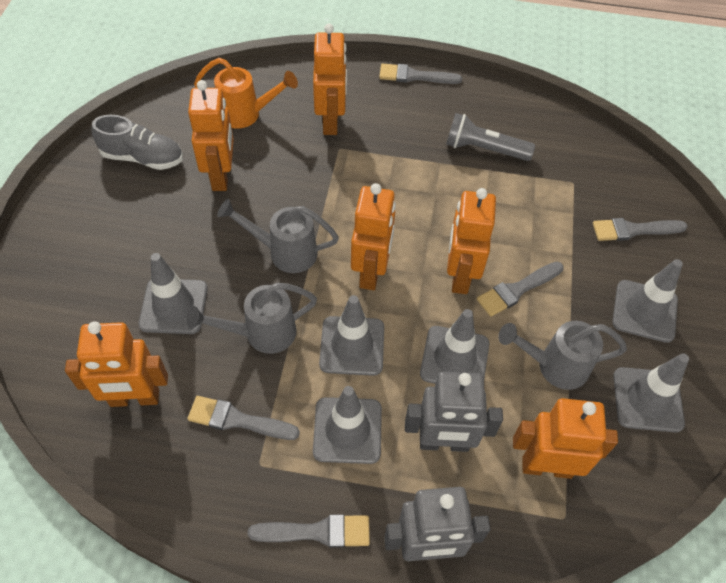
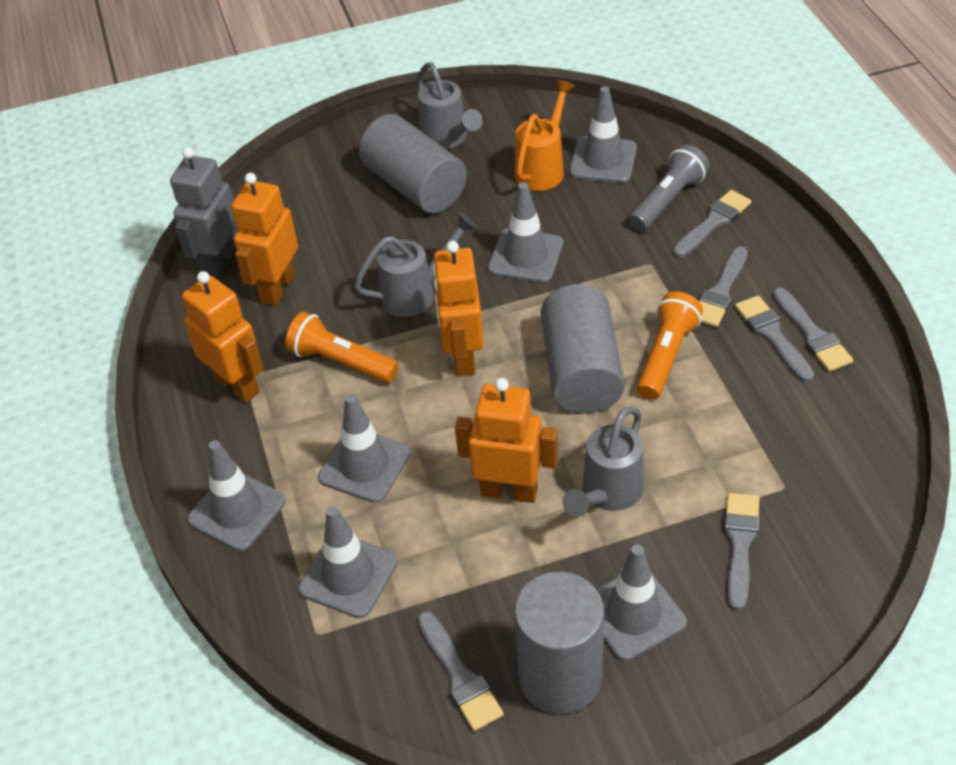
grey brush: 5 -> 6
grey cylinder: 0 -> 3
grey robot: 2 -> 1
grey shoe: 1 -> 0
orange flashlight: 0 -> 2
orange robot: 6 -> 4

